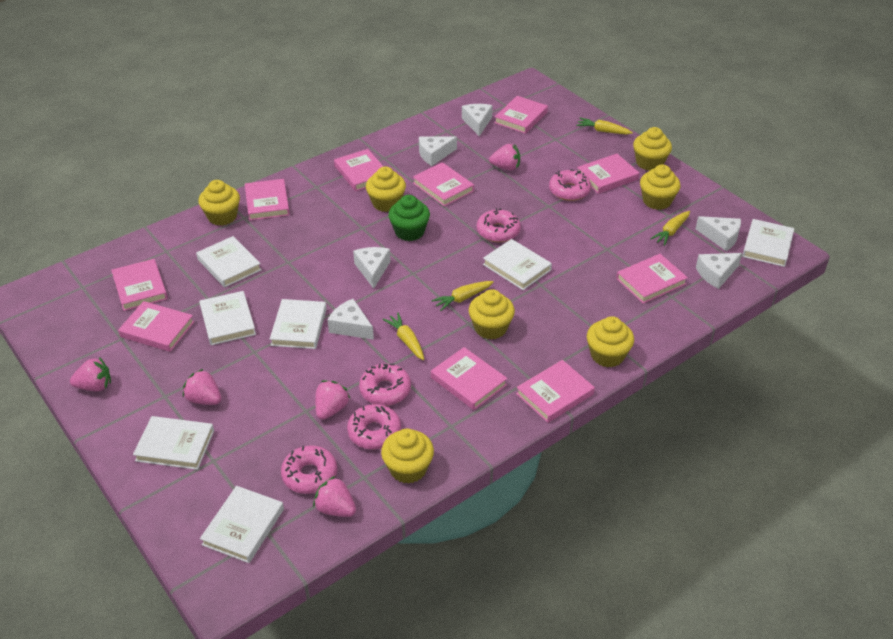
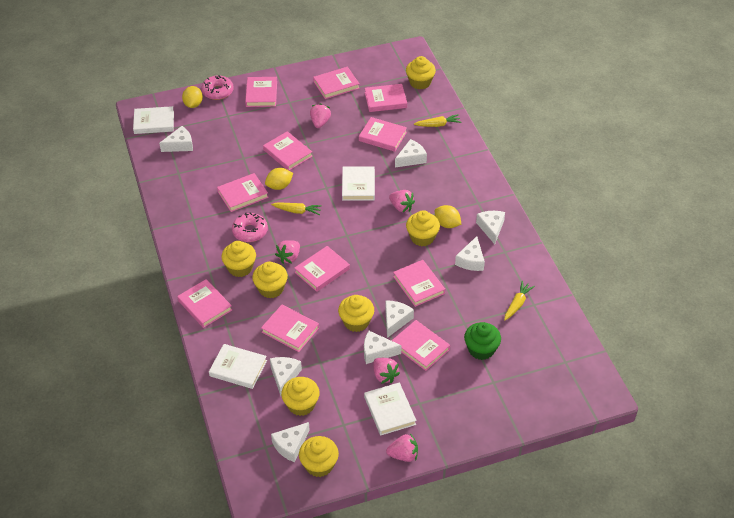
pink book: 10 -> 11
pink donut: 5 -> 2
white book: 7 -> 4
white cheese: 6 -> 8
yellow carrot: 4 -> 3
yellow lemon: 0 -> 3

